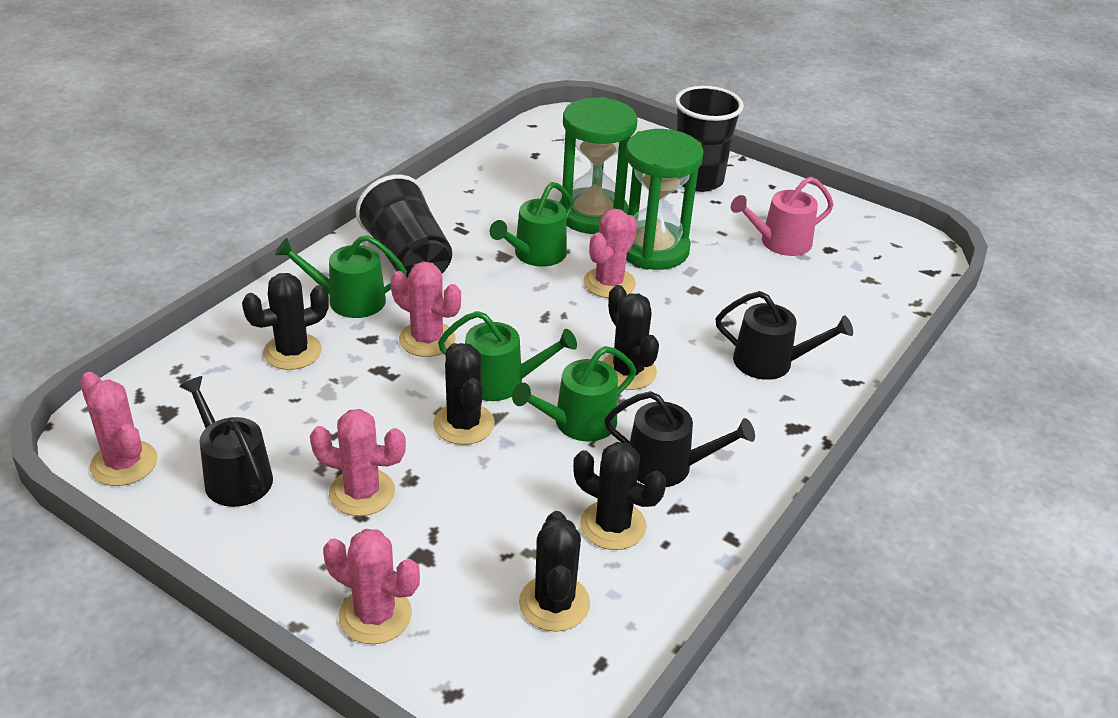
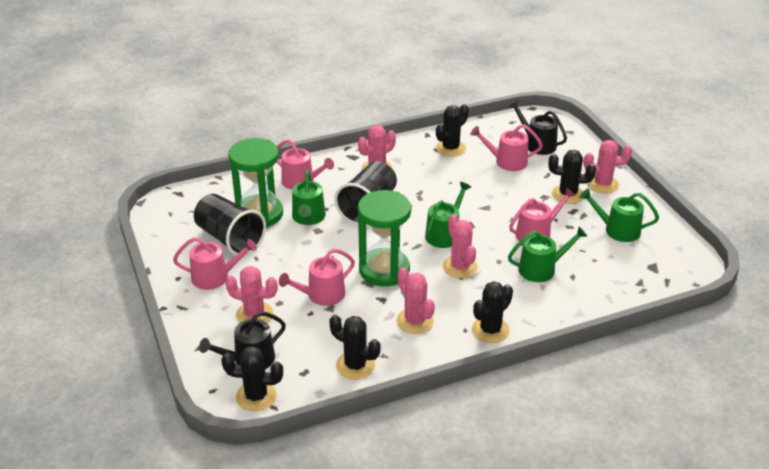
black watering can: 3 -> 2
pink watering can: 1 -> 5

